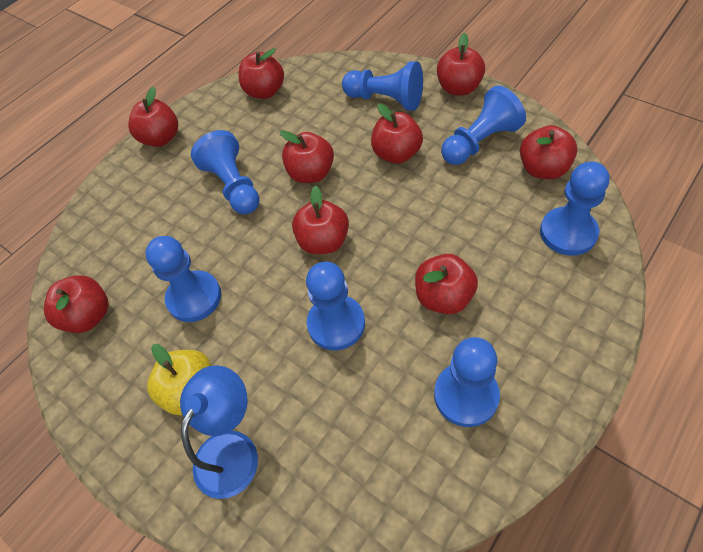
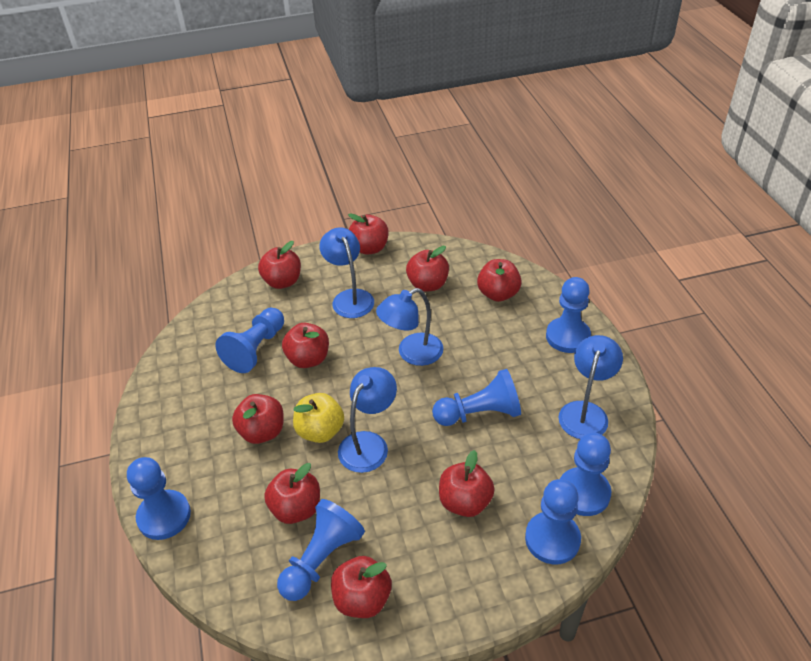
blue lamp: 1 -> 4

